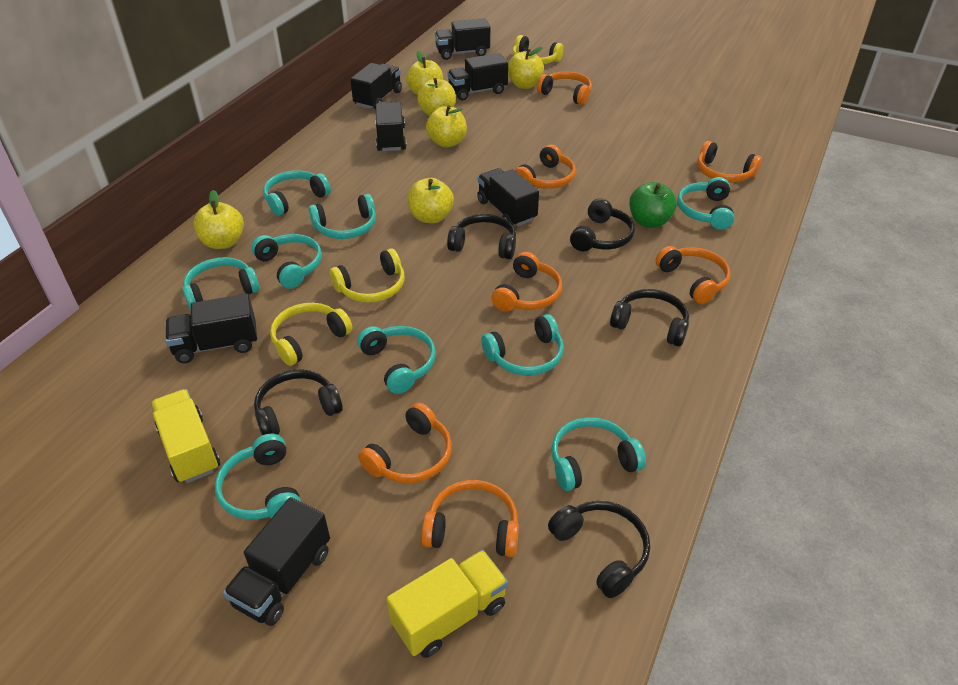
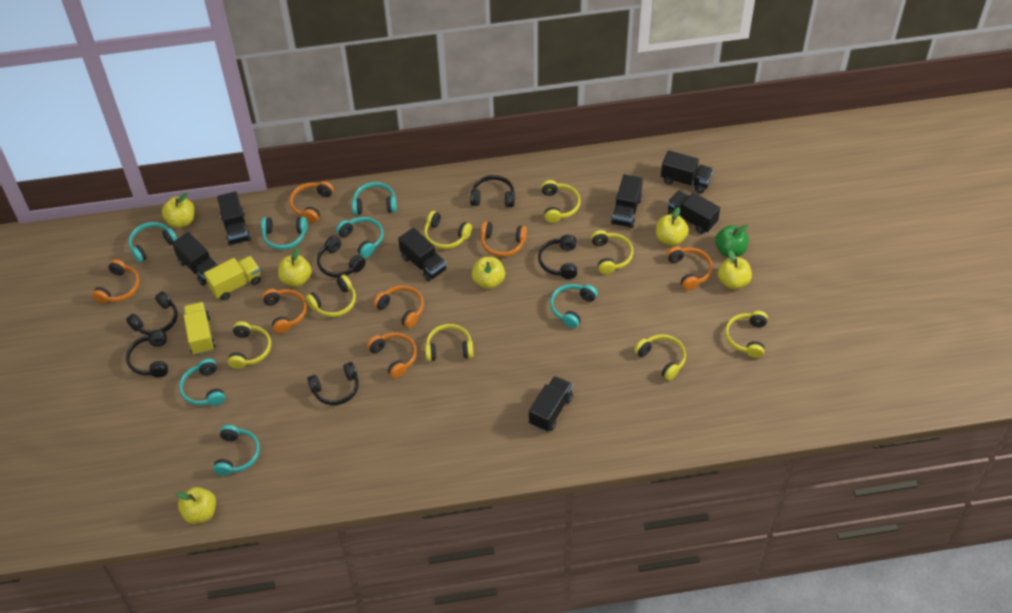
black headphones: 5 -> 6
turquoise headphones: 9 -> 7
yellow headphones: 3 -> 8

